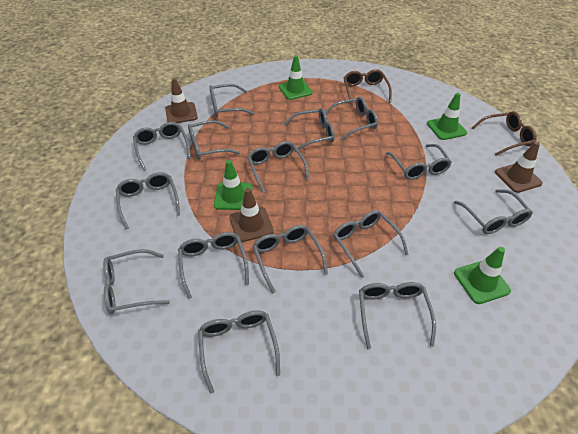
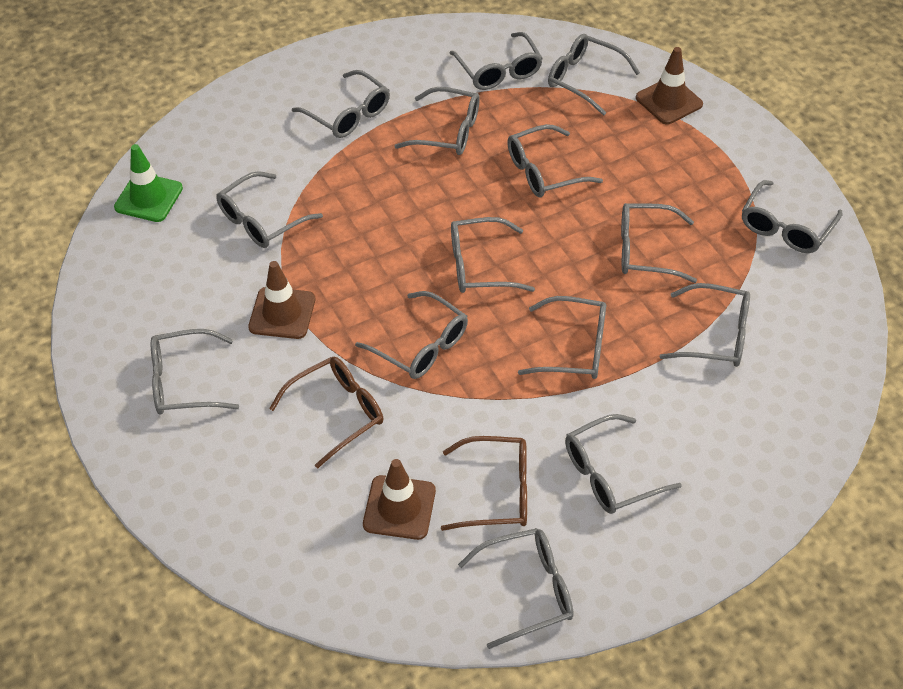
green traffic cone: 4 -> 1

